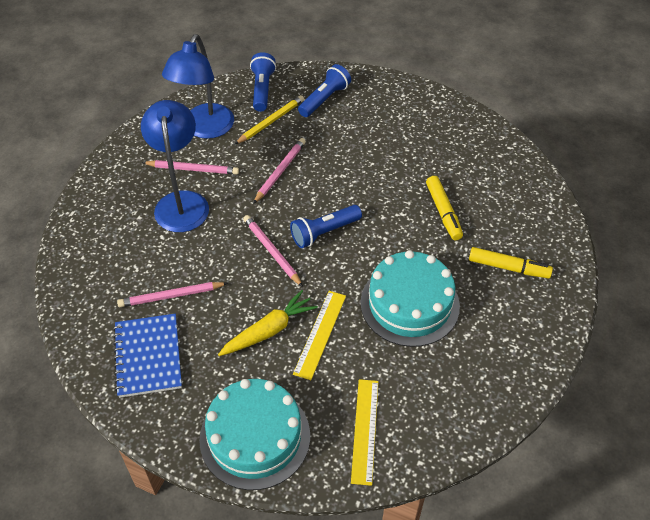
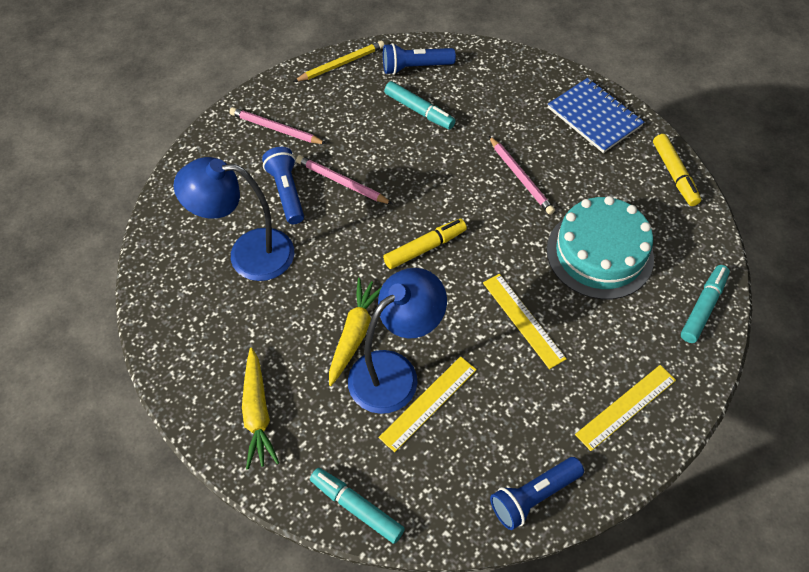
pink pencil: 4 -> 3
turquoise cake: 2 -> 1
turquoise marker: 0 -> 3
yellow carrot: 1 -> 2
yellow ruler: 2 -> 3

